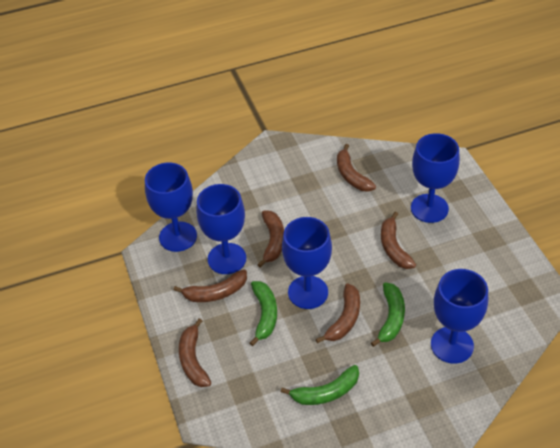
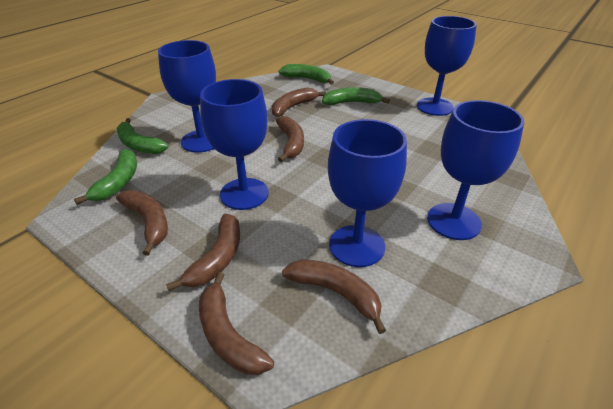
green banana: 3 -> 4

